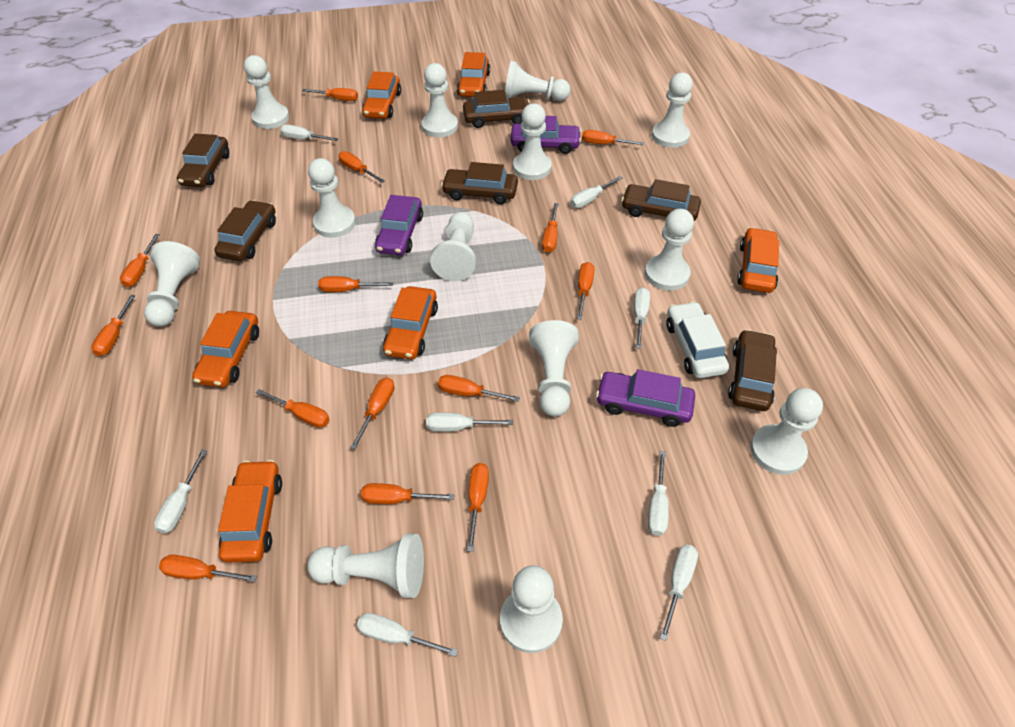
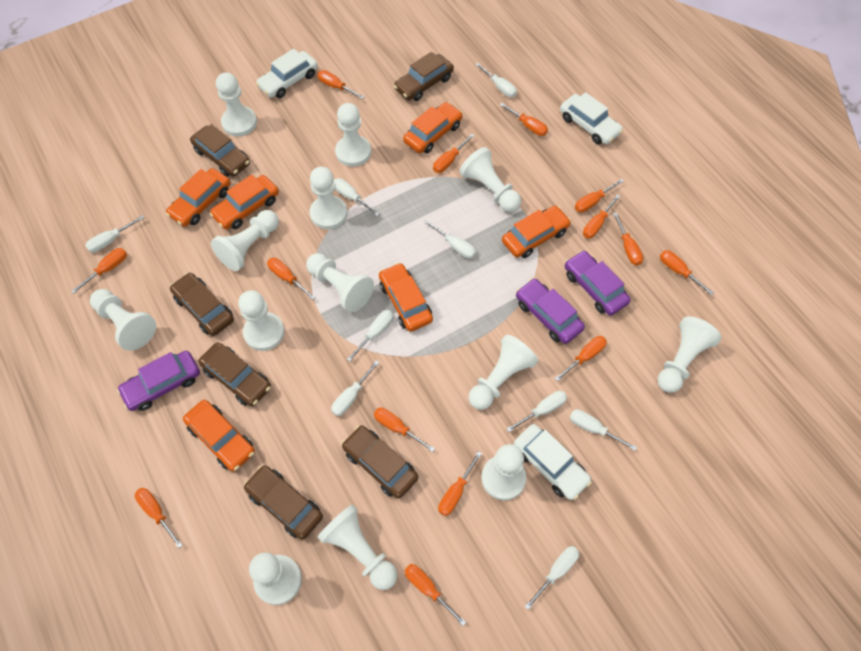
white car: 1 -> 3
white screwdriver: 8 -> 9

